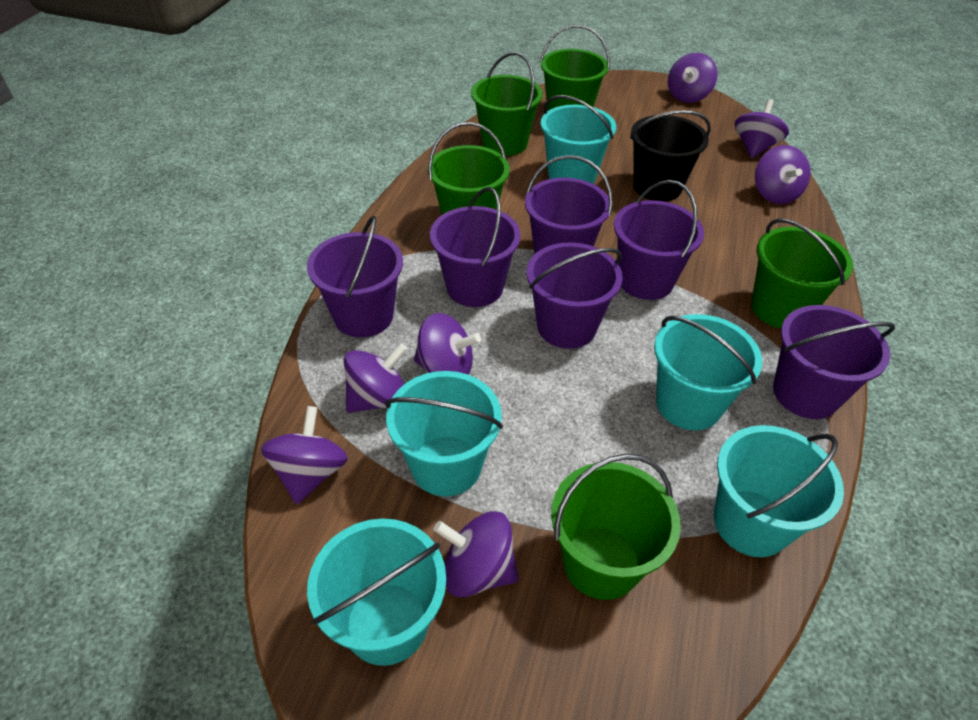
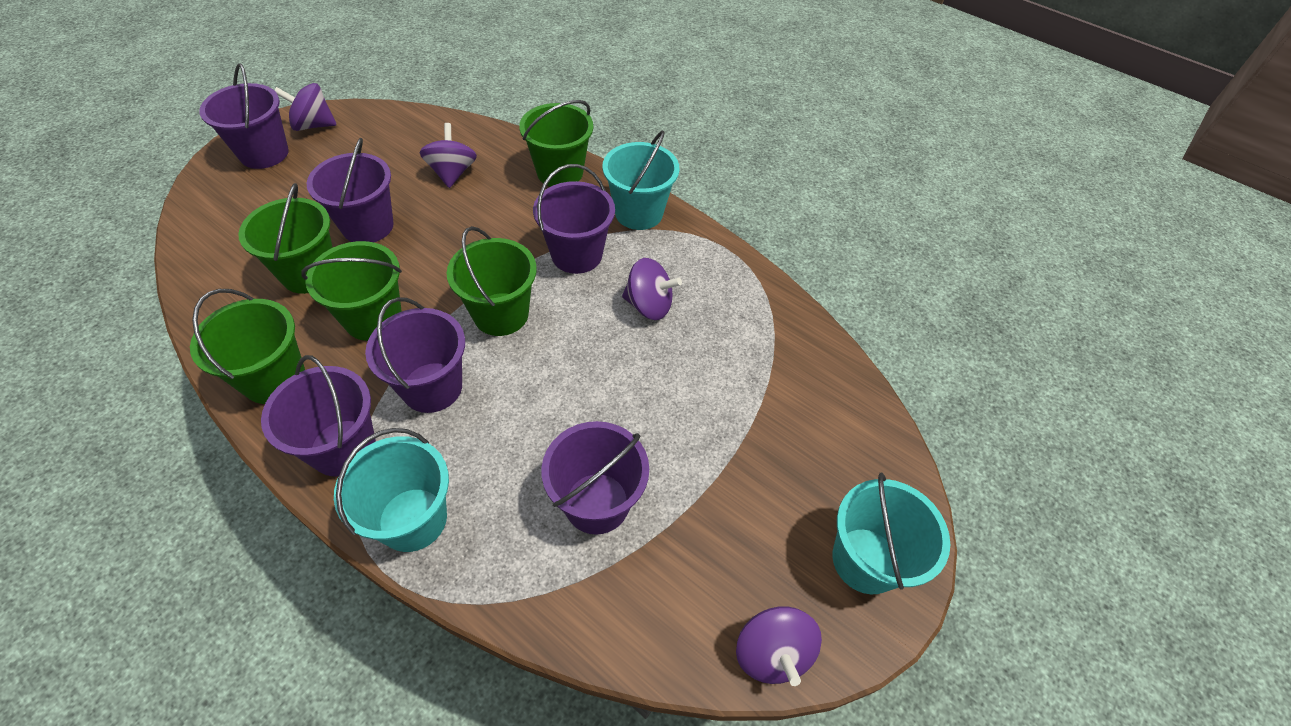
black bucket: 1 -> 0
purple spinning top: 7 -> 4
turquoise bucket: 5 -> 3

